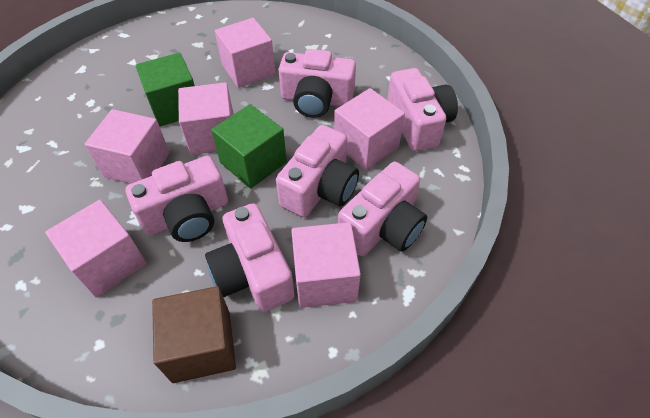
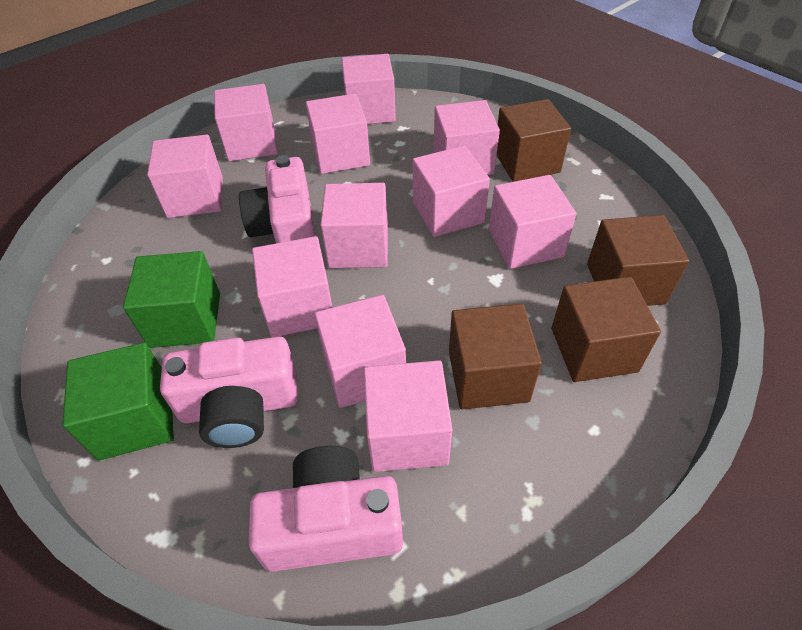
brown cube: 1 -> 4
pink camera: 6 -> 3
pink cube: 6 -> 11

